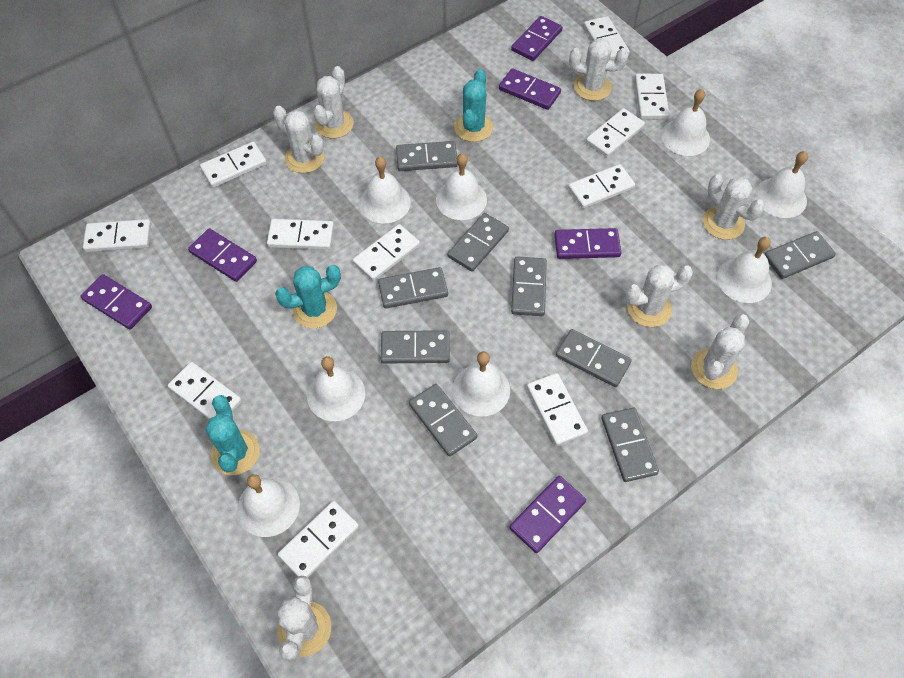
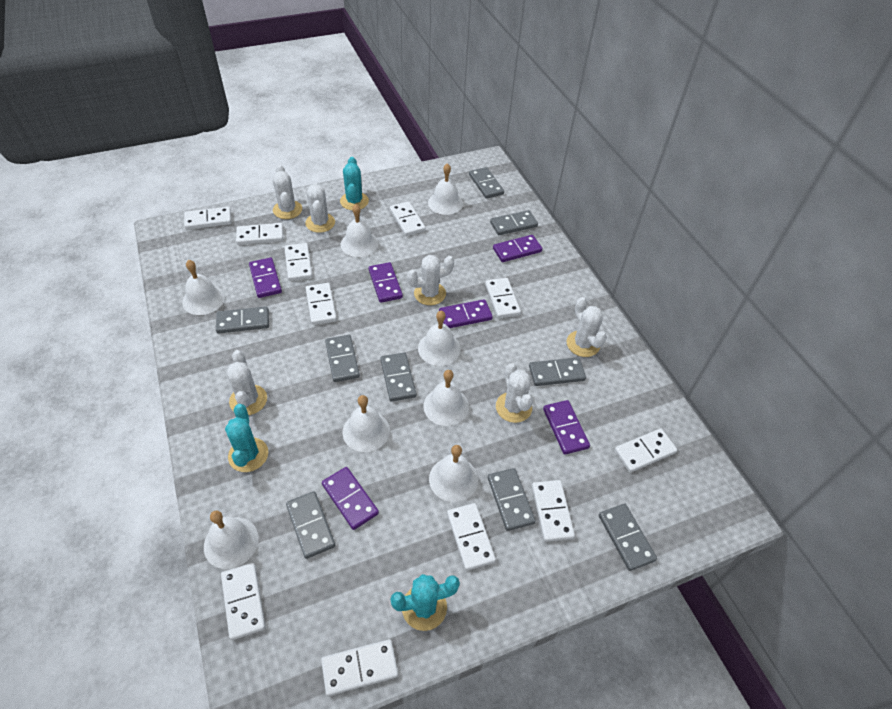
white cactus: 7 -> 6

